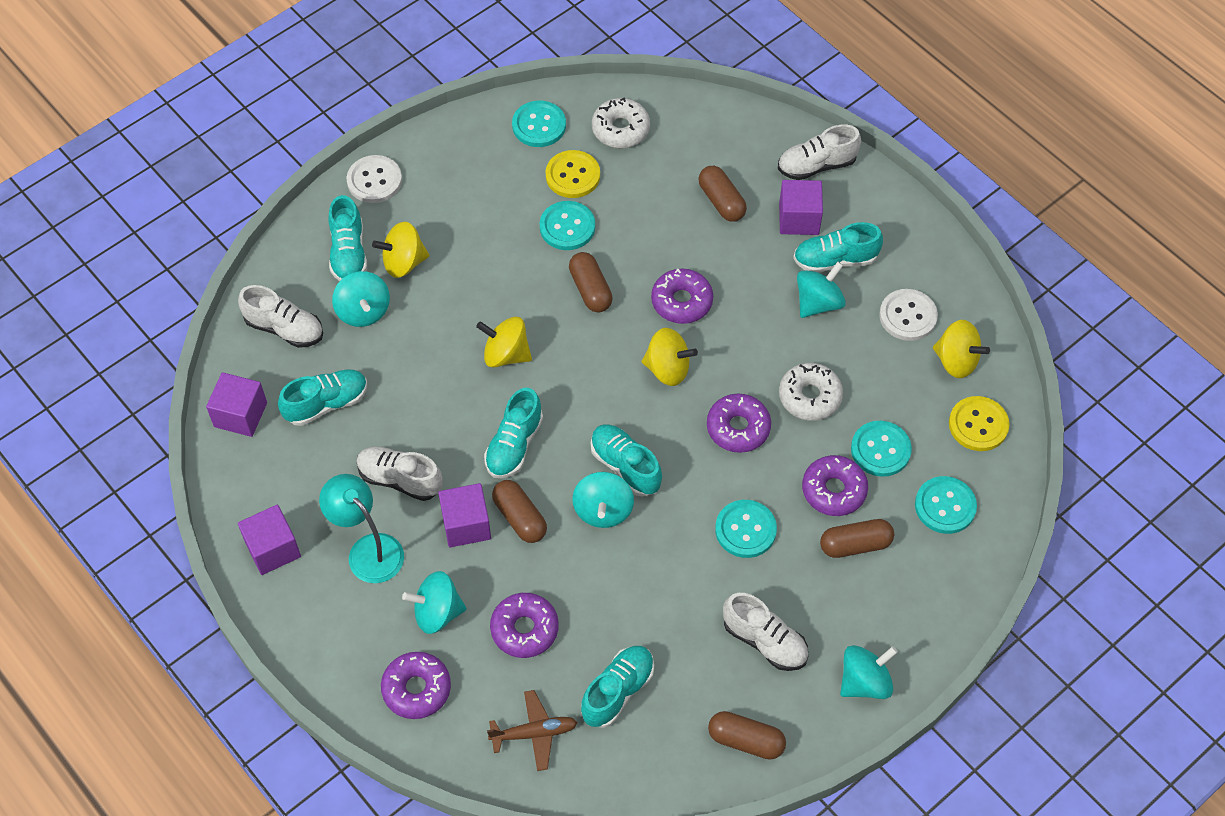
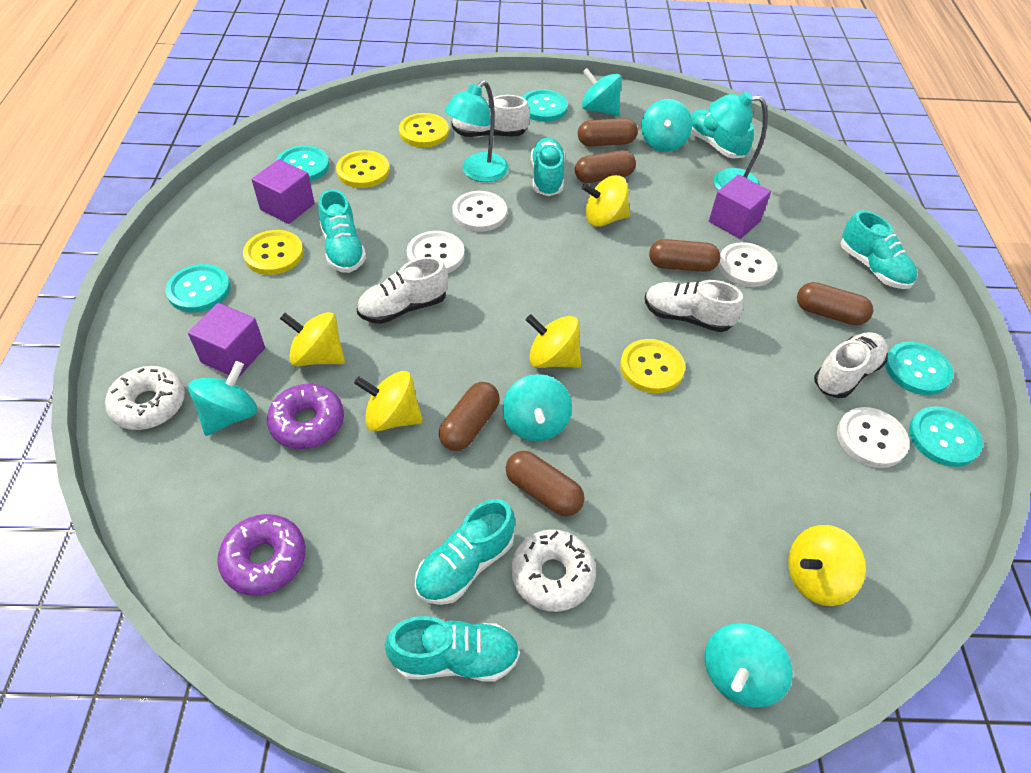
brown capsule: 5 -> 6
brown plane: 1 -> 0
purple cube: 4 -> 3
purple donut: 5 -> 2
turquoise lamp: 1 -> 2
white button: 2 -> 4
yellow button: 2 -> 4
yellow spinning top: 4 -> 5

